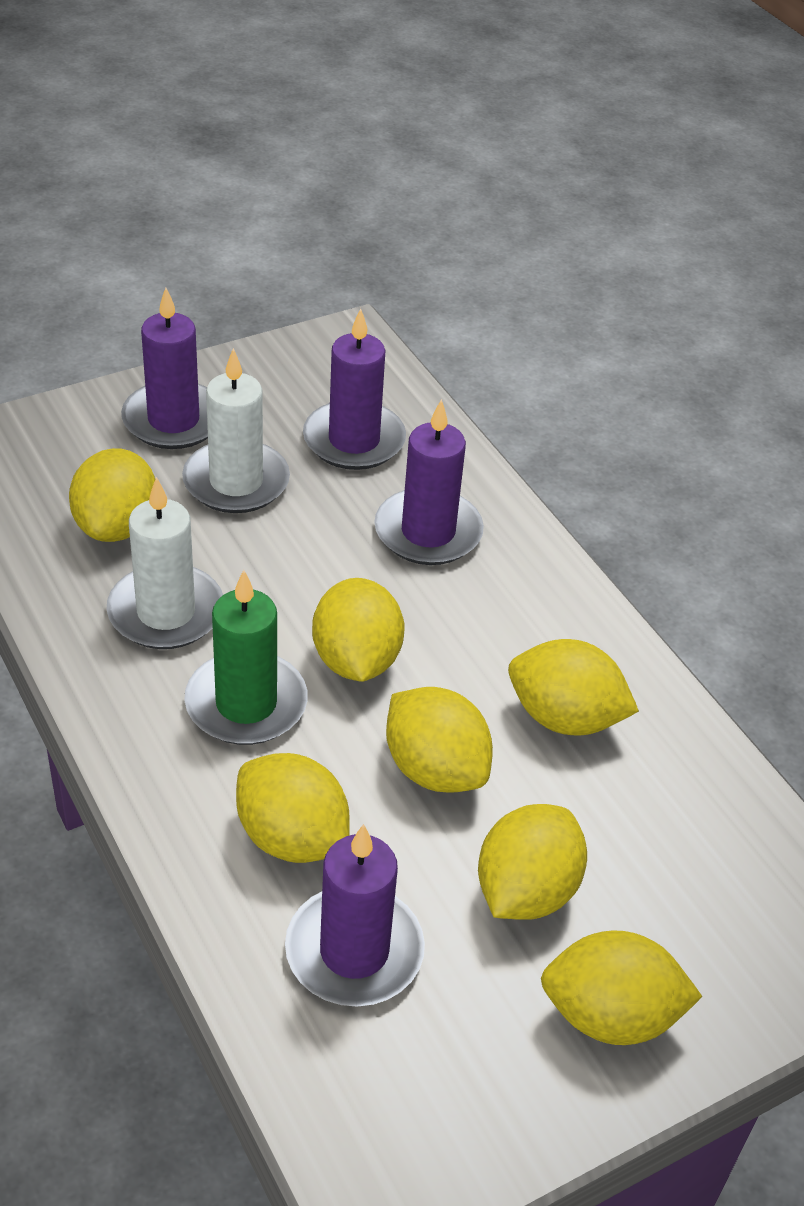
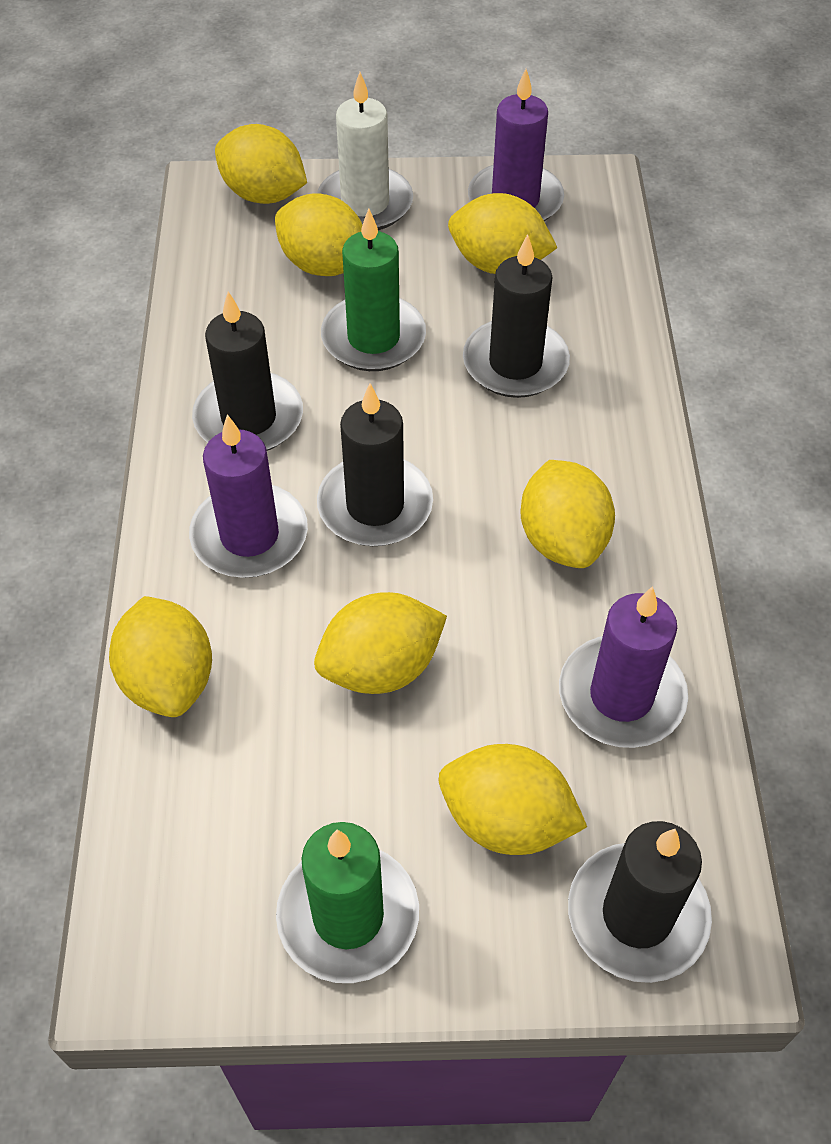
black candle: 0 -> 4
green candle: 1 -> 2
purple candle: 4 -> 3
white candle: 2 -> 1

